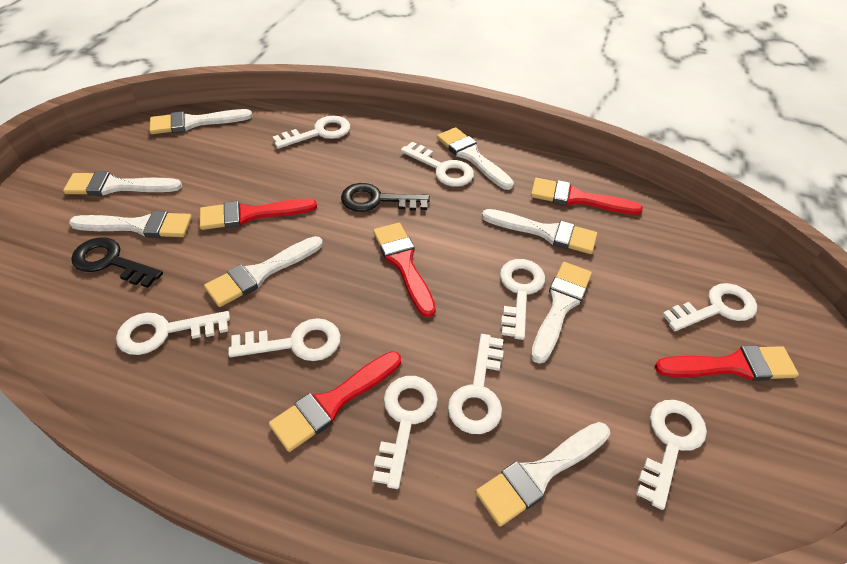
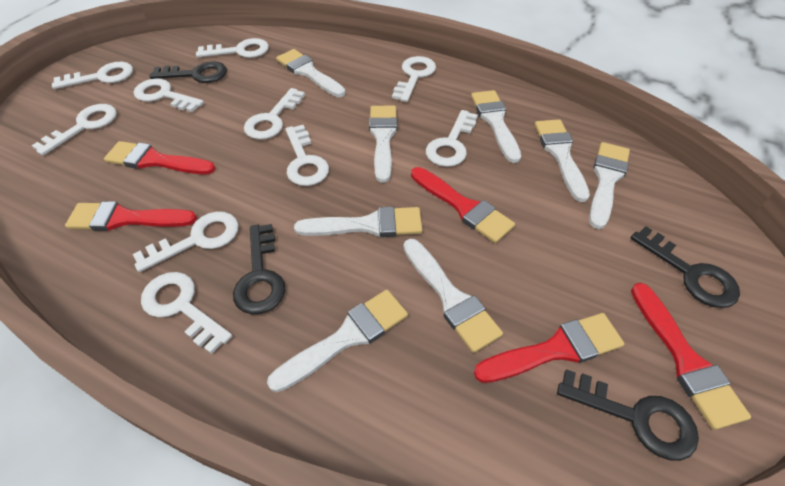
black key: 2 -> 4
white key: 9 -> 10

